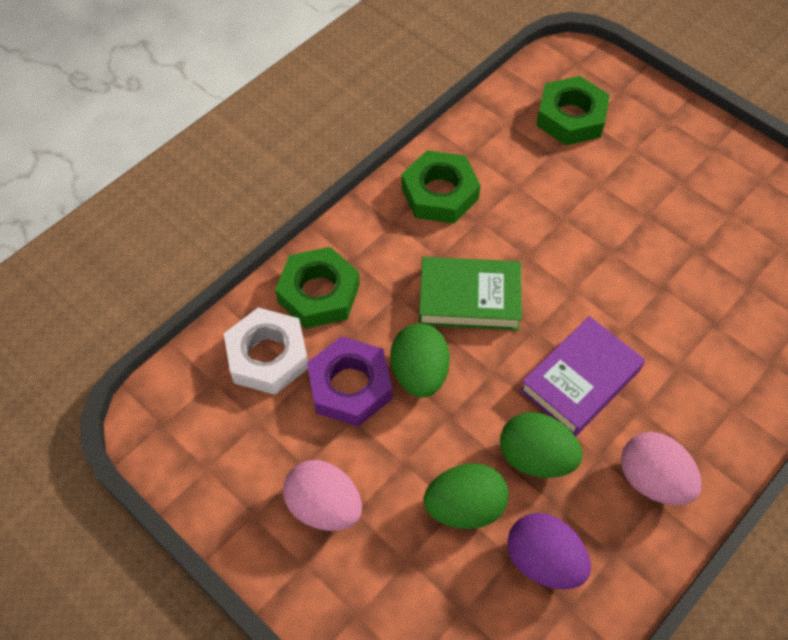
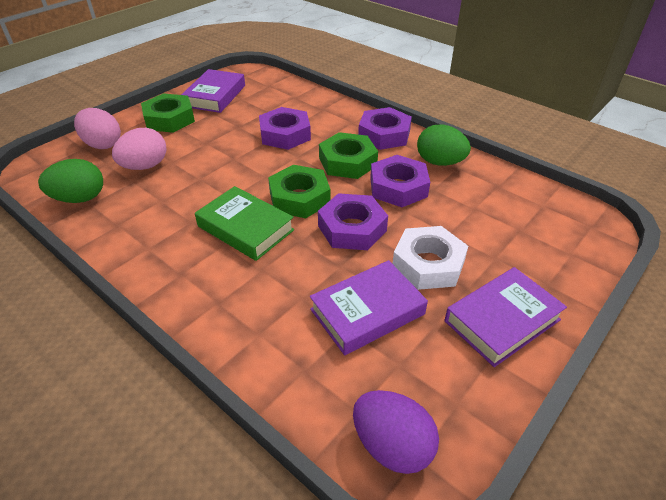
green egg: 3 -> 2
purple book: 1 -> 3
purple nut: 1 -> 4

